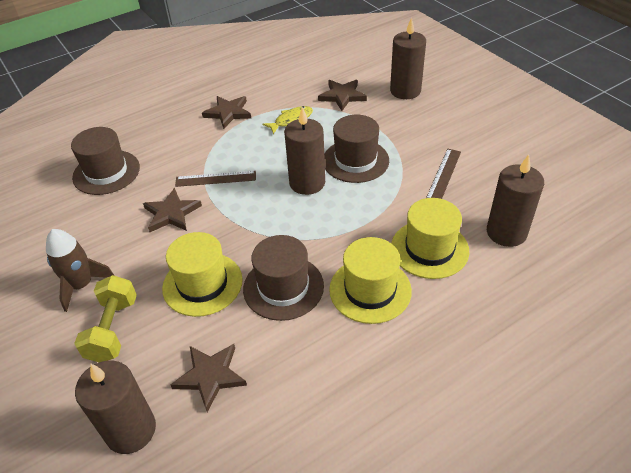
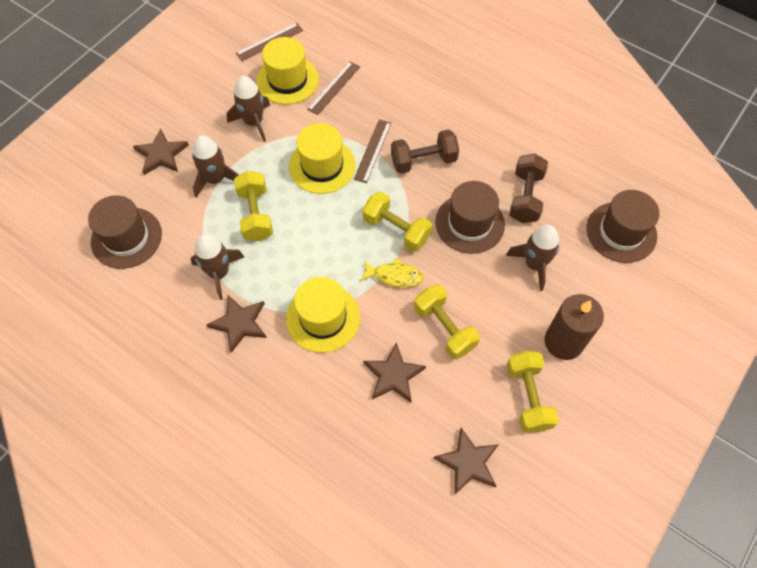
brown candle: 4 -> 1
brown dumbbell: 0 -> 2
brown rocket: 1 -> 4
brown ruler: 2 -> 3
yellow dumbbell: 1 -> 4

